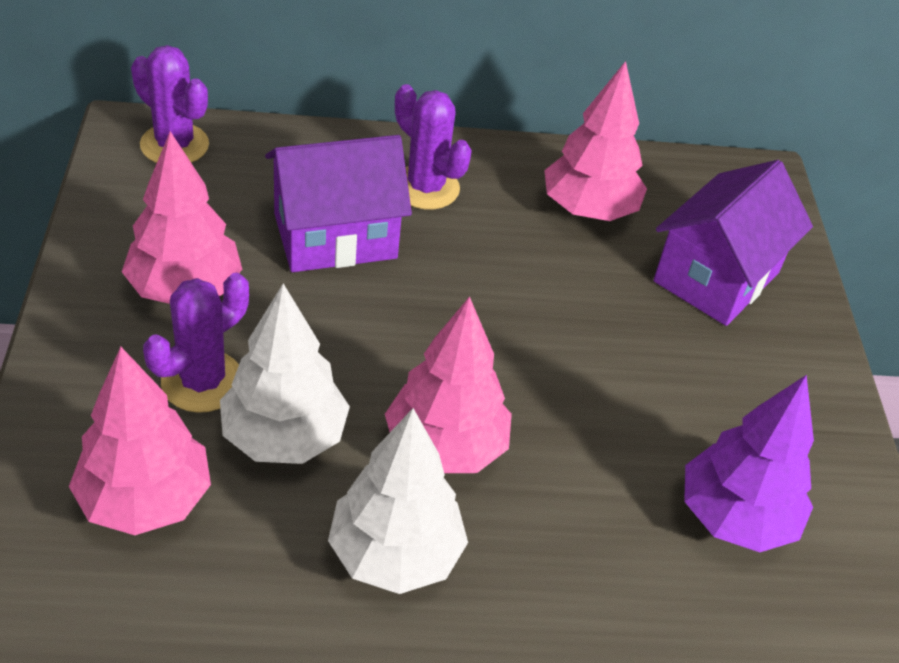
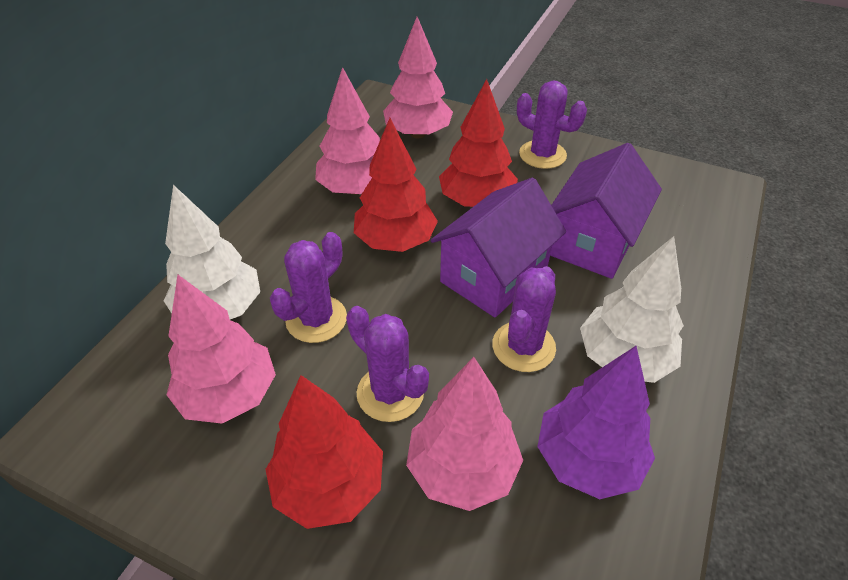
purple cactus: 3 -> 4
red tree: 0 -> 3

